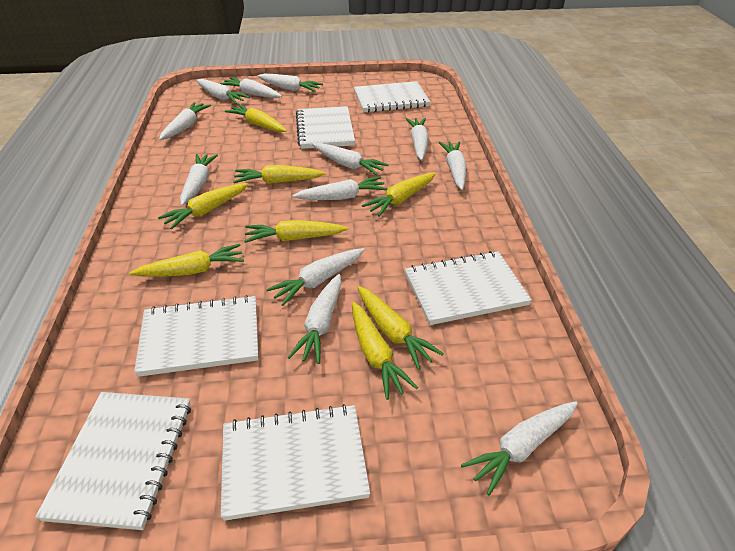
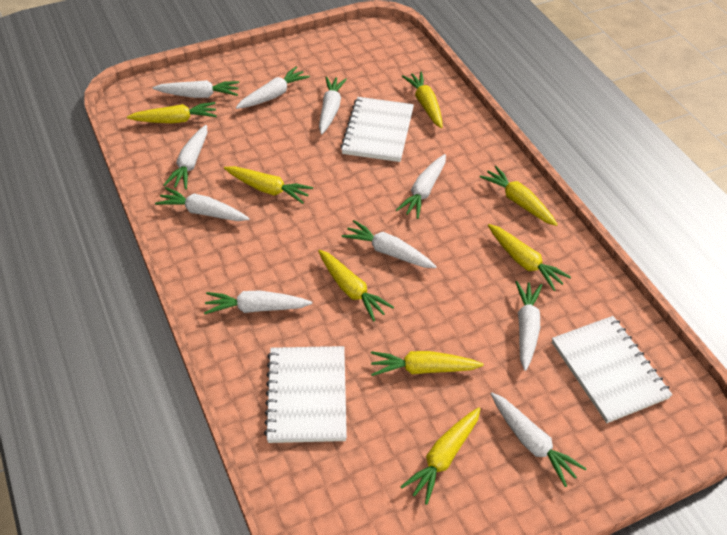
white carrot: 12 -> 10
white notebook: 6 -> 3

